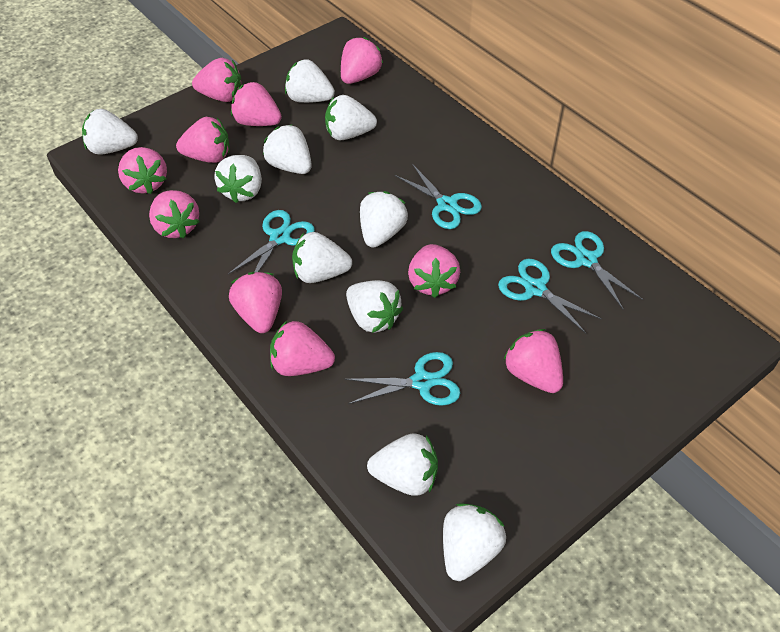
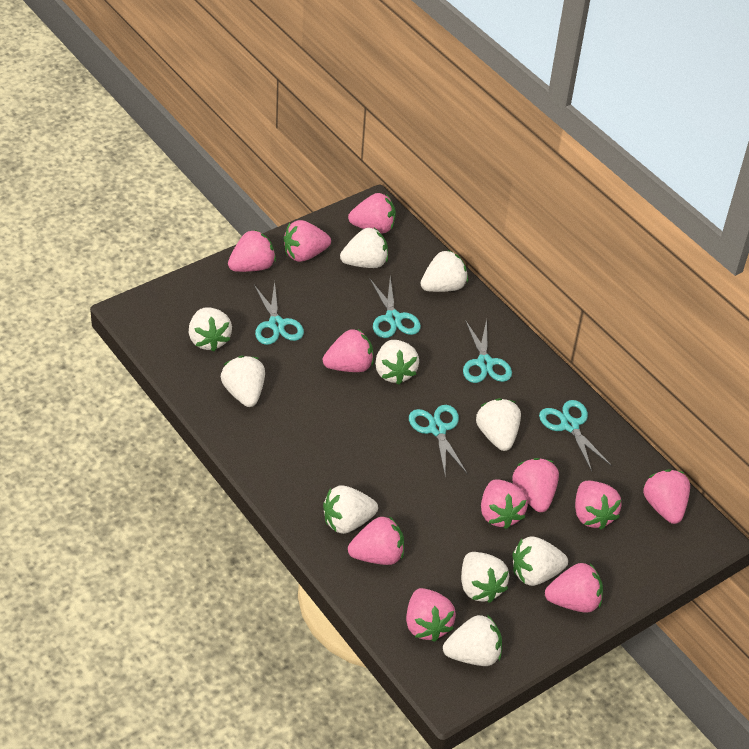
pink strawberry: 10 -> 11

